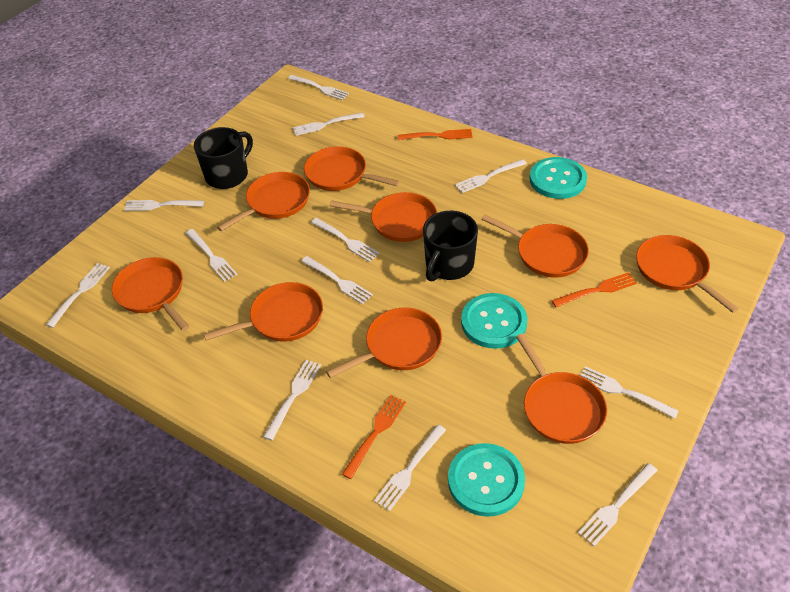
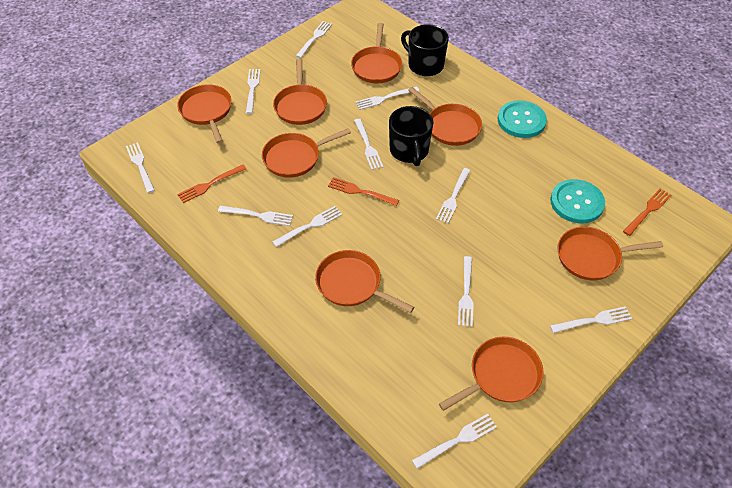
orange pan: 9 -> 8
turquoise button: 3 -> 2
white fork: 12 -> 11

